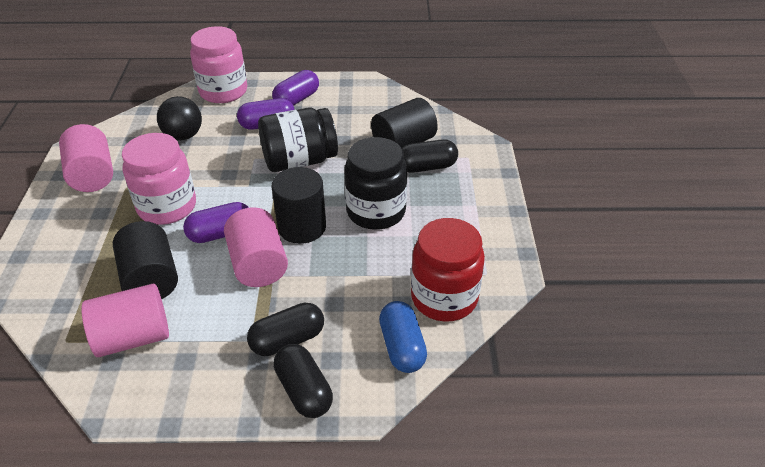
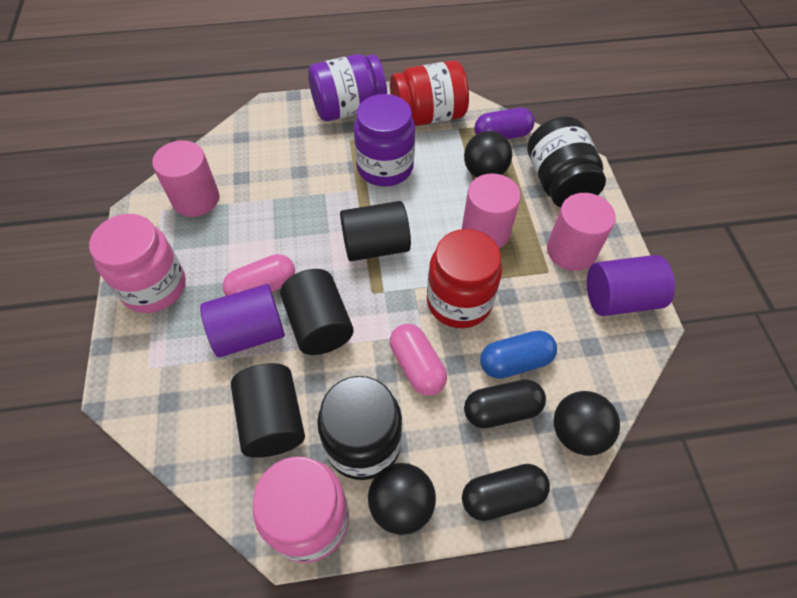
black ball: 1 -> 3
black capsule: 3 -> 2
pink capsule: 0 -> 2
purple capsule: 3 -> 1
purple cylinder: 0 -> 2
purple jar: 0 -> 2
red jar: 1 -> 2

